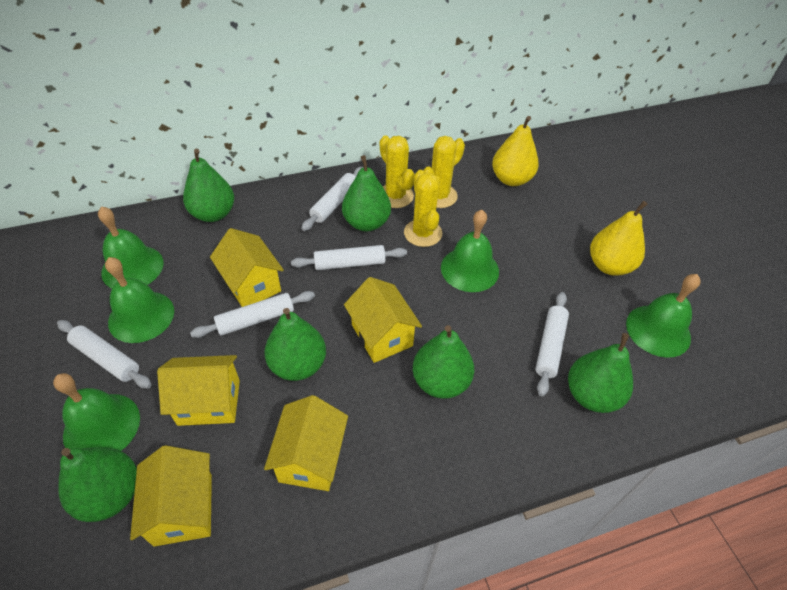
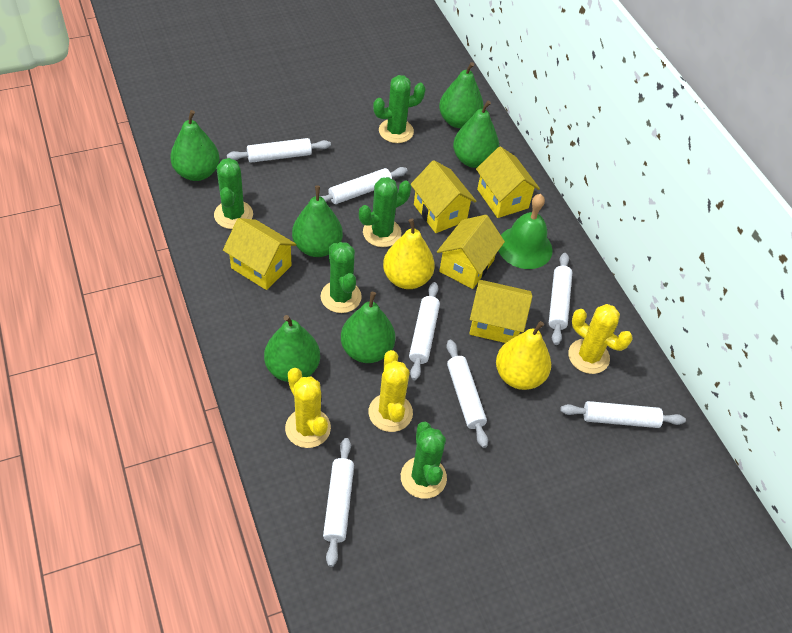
green bell: 5 -> 1
green cactus: 0 -> 5
white rolling pin: 5 -> 7

